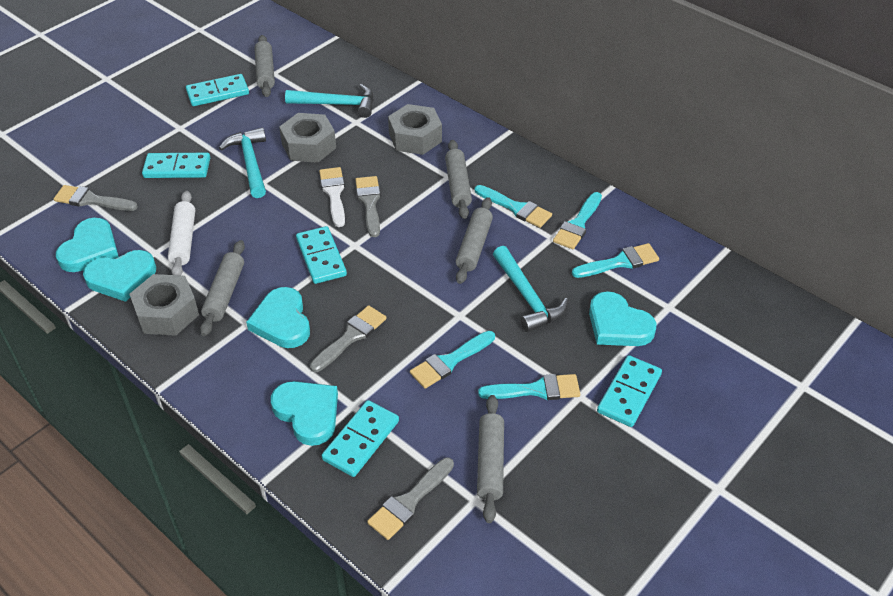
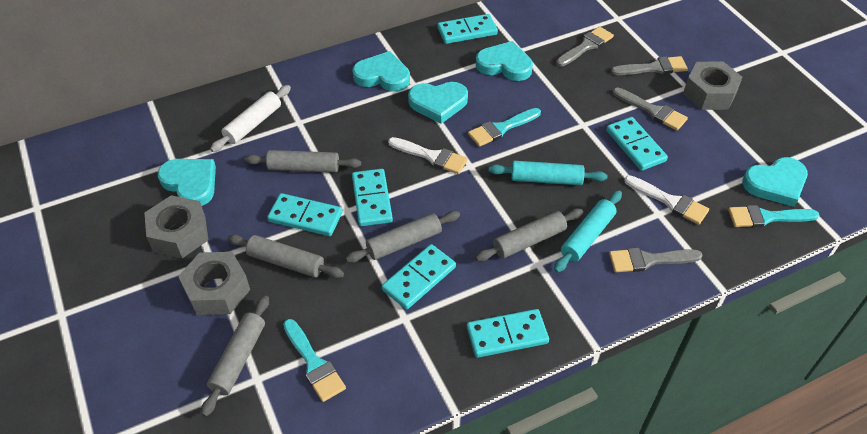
turquoise brush: 5 -> 3
turquoise domino: 5 -> 6
turquoise hammer: 3 -> 0
turquoise rolling pin: 0 -> 2
white brush: 1 -> 2

